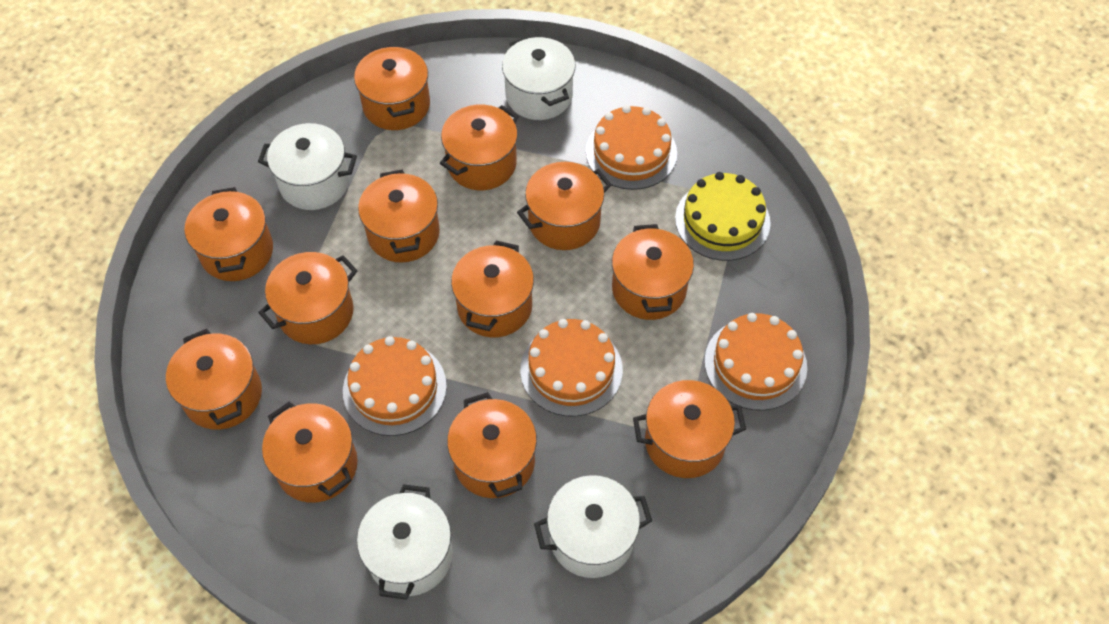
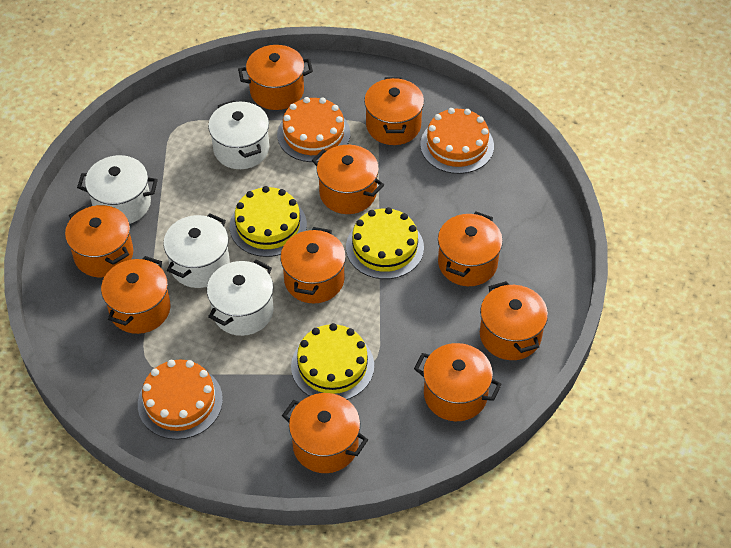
orange cake: 4 -> 3
orange pot: 12 -> 10
yellow cake: 1 -> 3

